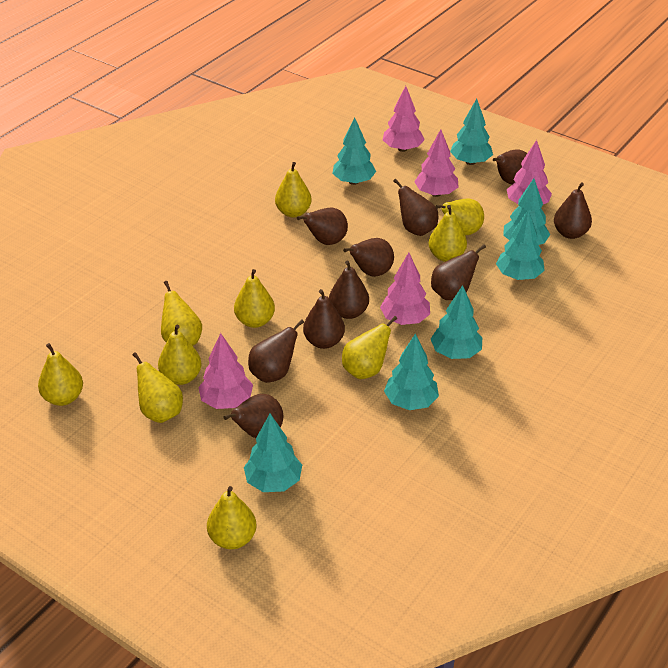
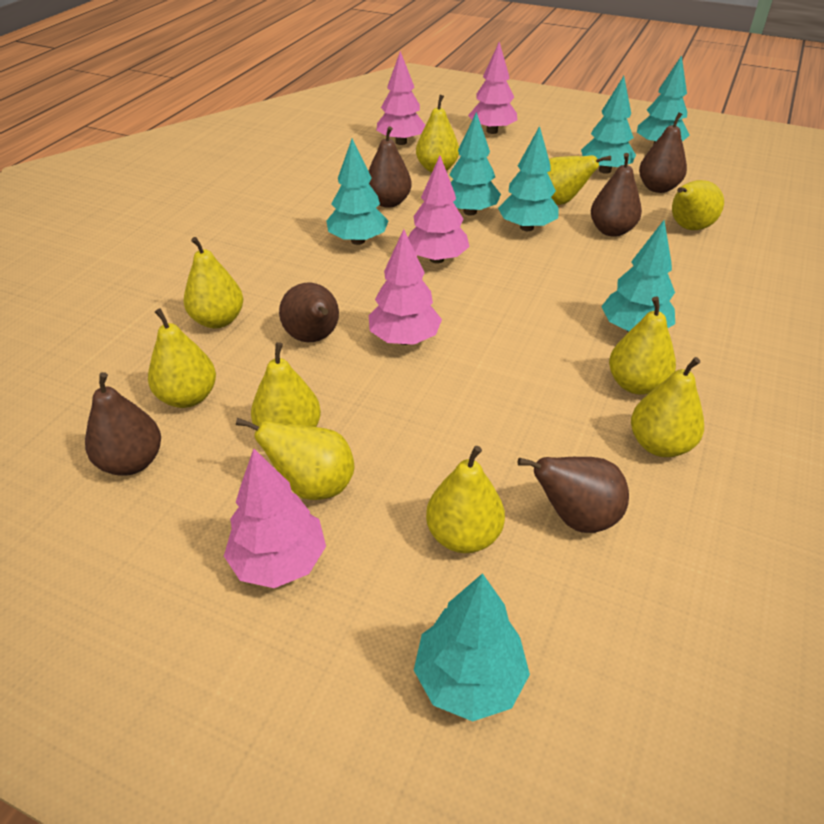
brown pear: 10 -> 6

